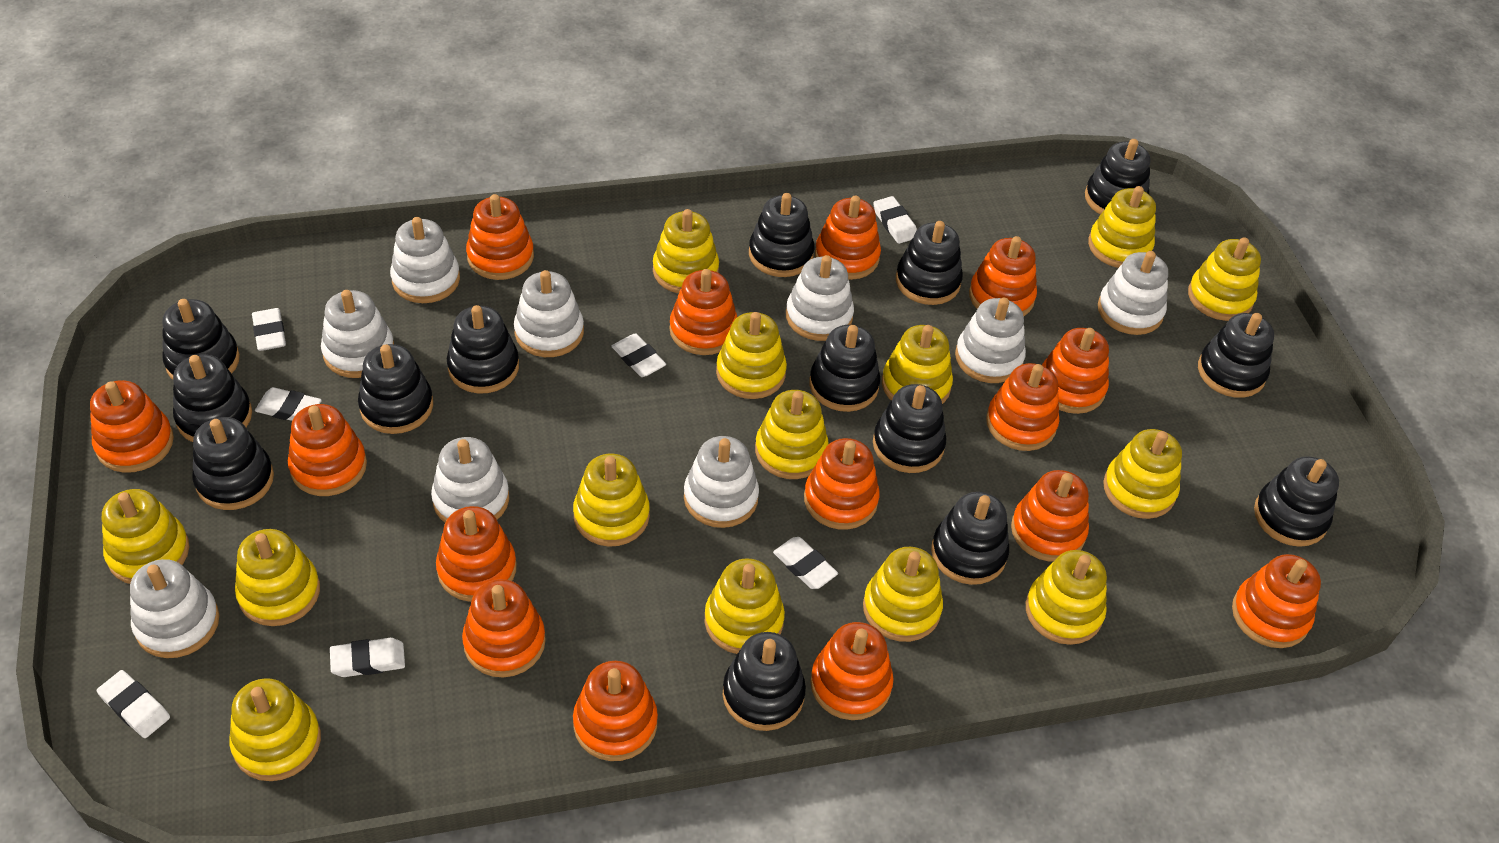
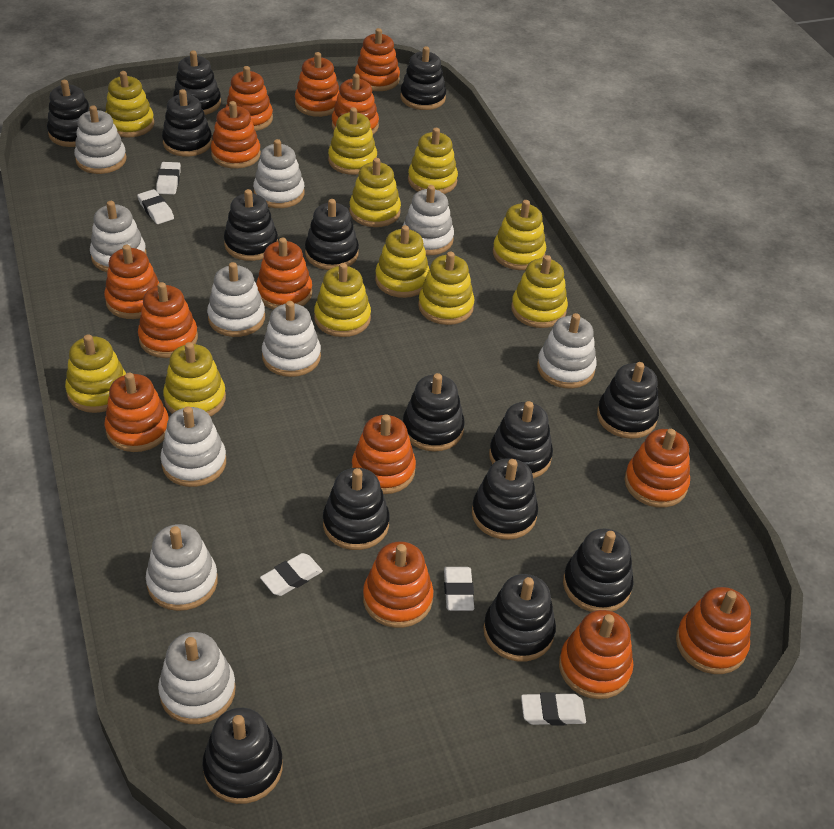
orange stacking toy: 15 -> 14
white eraser: 7 -> 5
white stacking toy: 9 -> 10
yellow stacking toy: 14 -> 11

